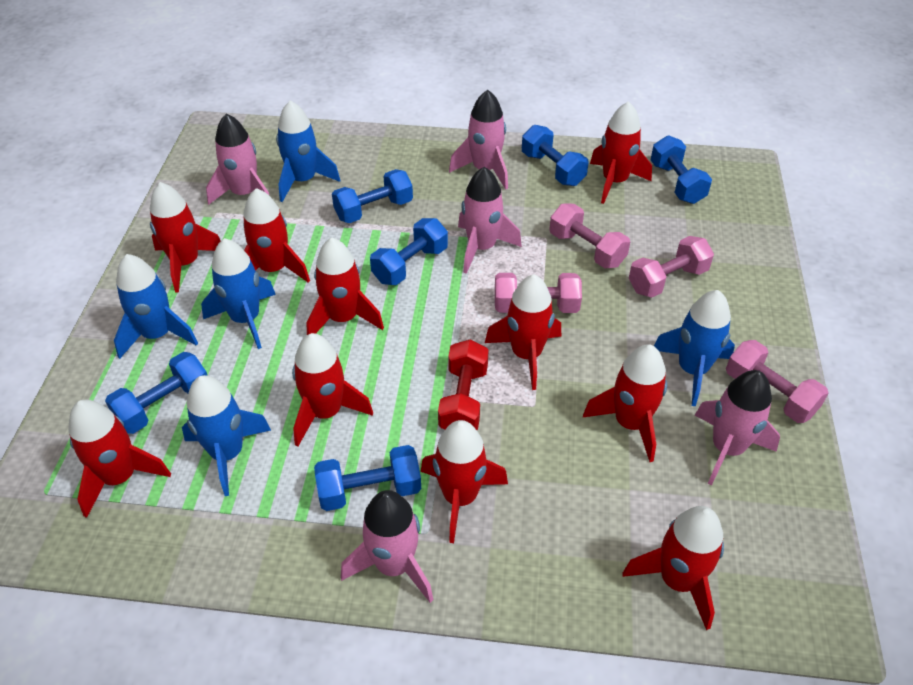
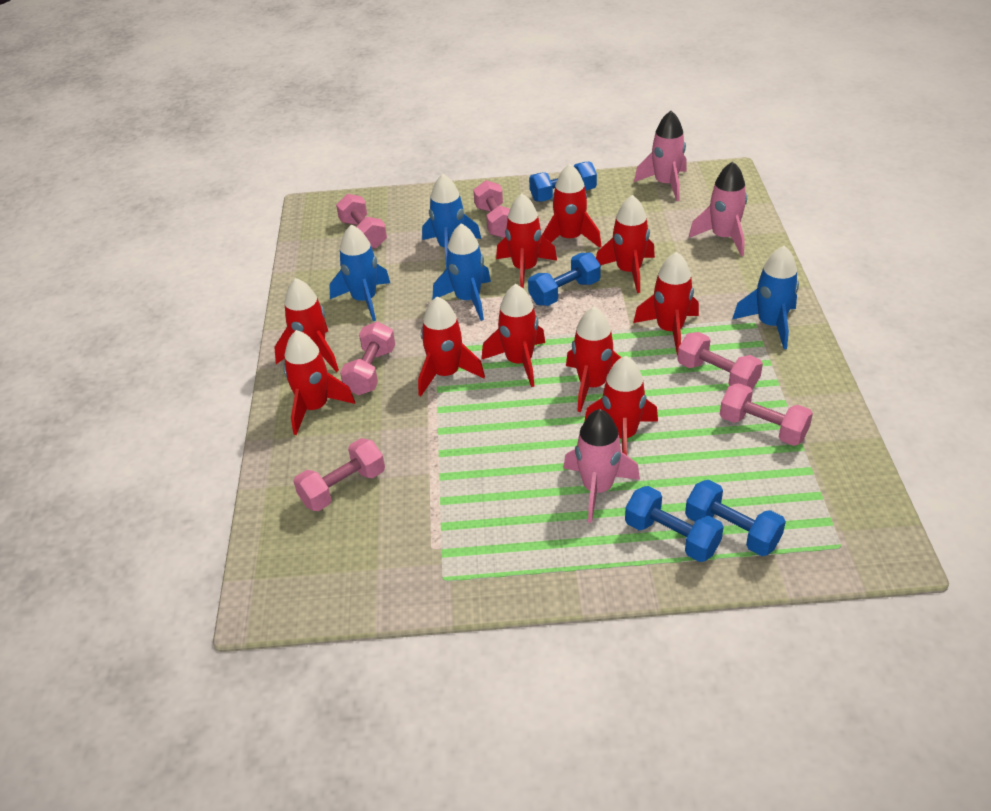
blue dumbbell: 6 -> 4
blue rocket: 5 -> 4
pink dumbbell: 4 -> 6
pink rocket: 5 -> 3
red dumbbell: 1 -> 0

